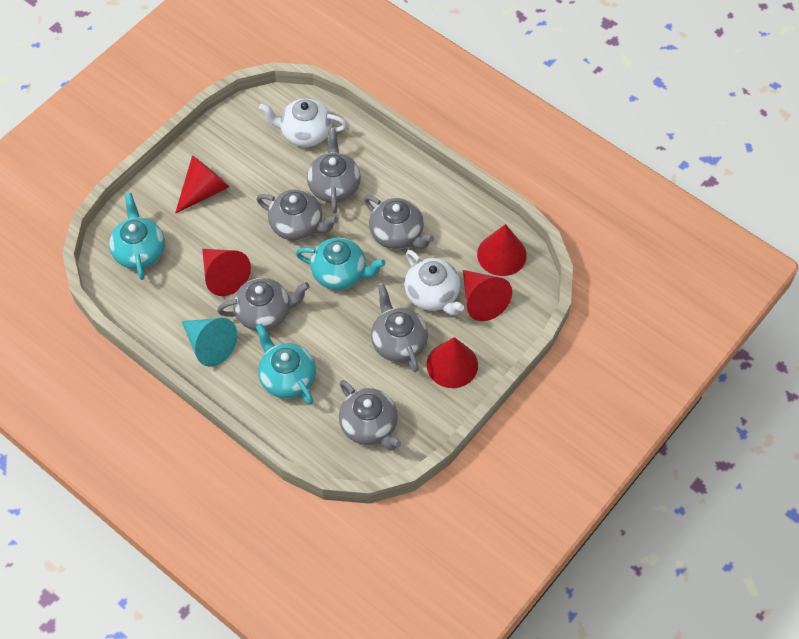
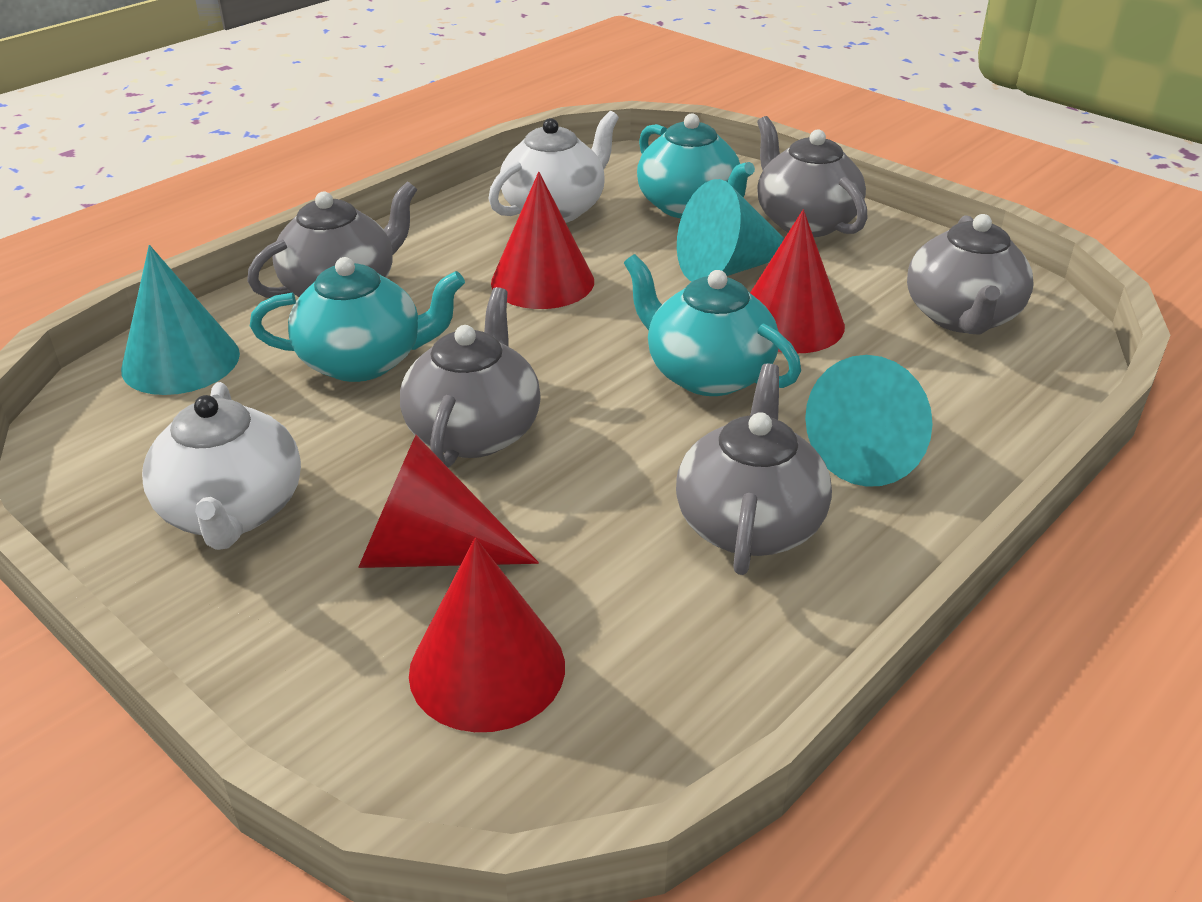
grey teapot: 6 -> 5
red cone: 5 -> 4
turquoise cone: 1 -> 3

